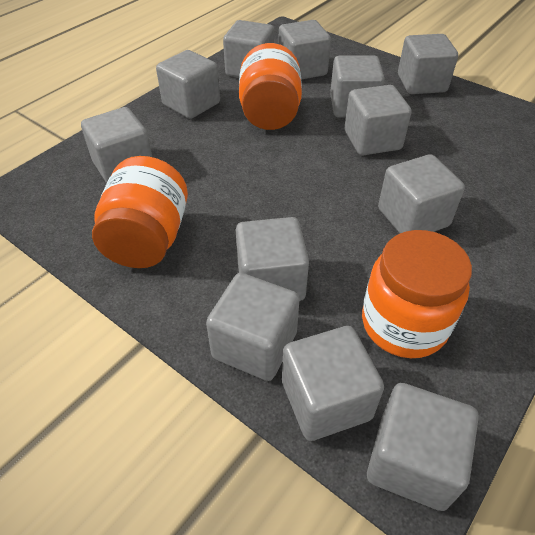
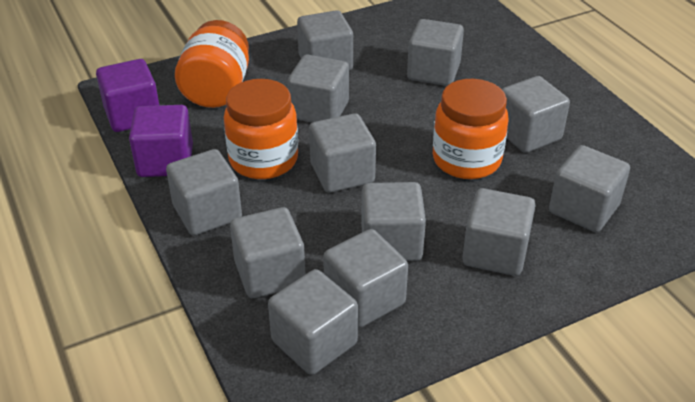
purple cube: 0 -> 2

